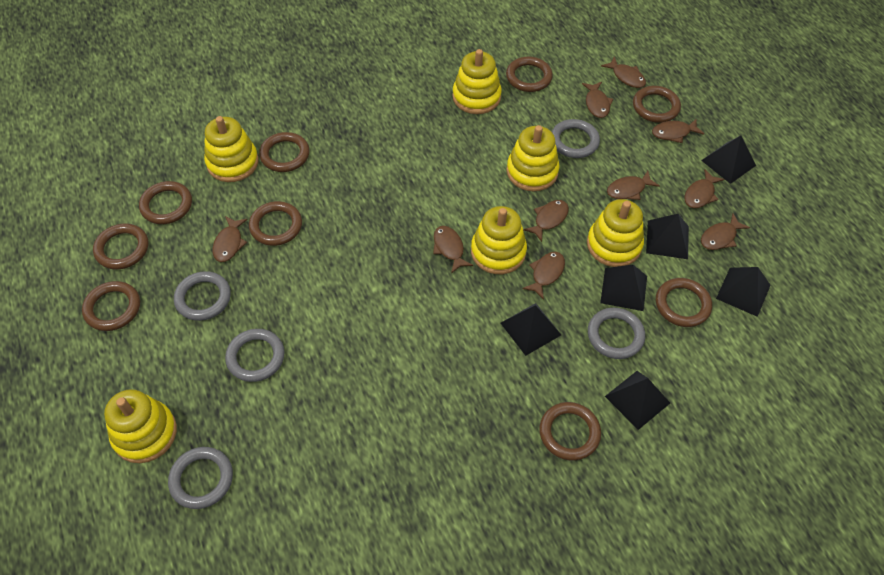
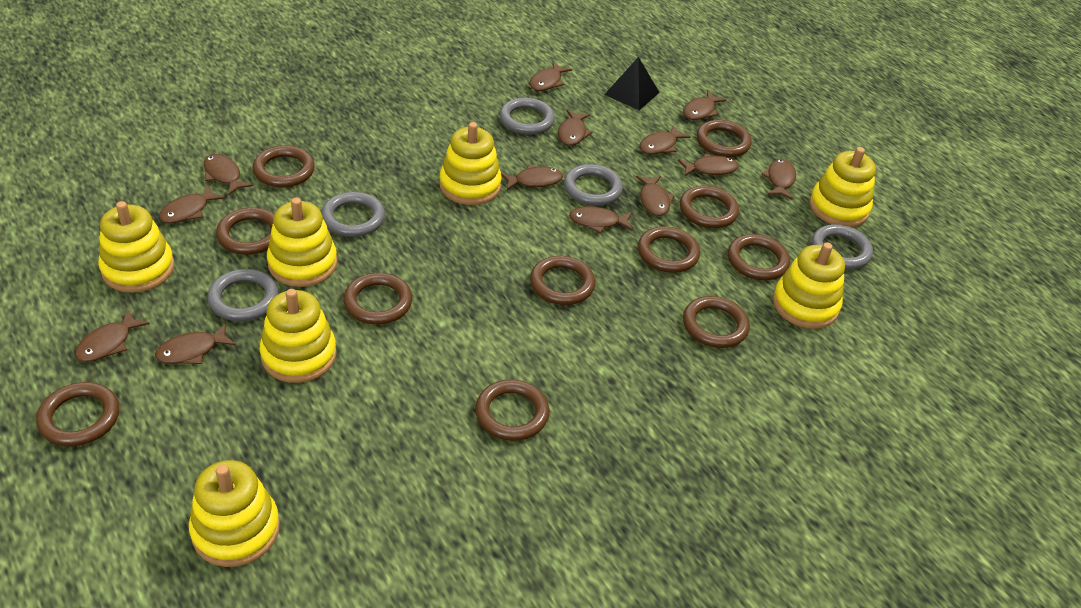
black pyramid: 6 -> 1
brown fish: 10 -> 13
brown ring: 9 -> 11
yellow stacking toy: 6 -> 7

